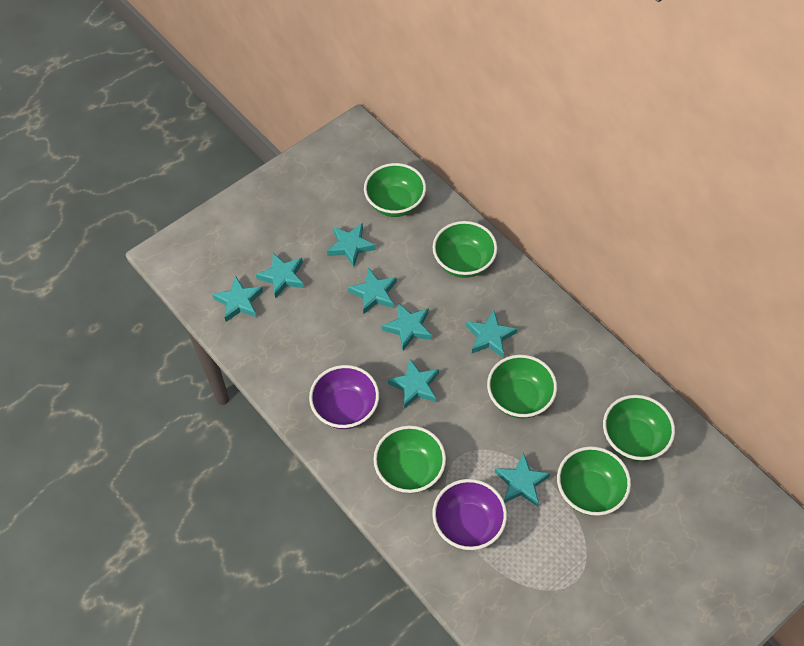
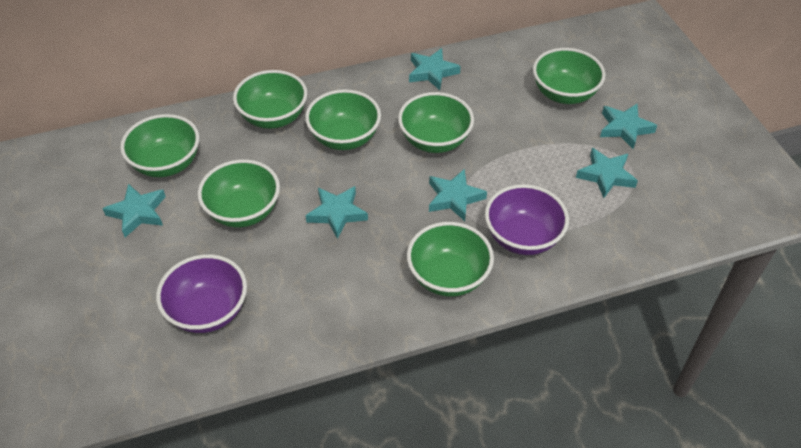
green bowl: 6 -> 7
turquoise star: 8 -> 6

